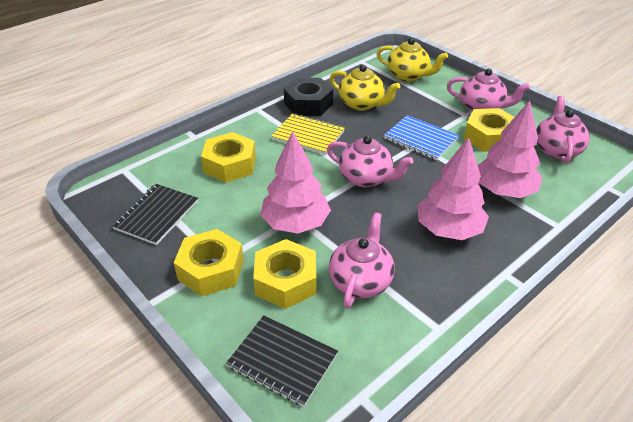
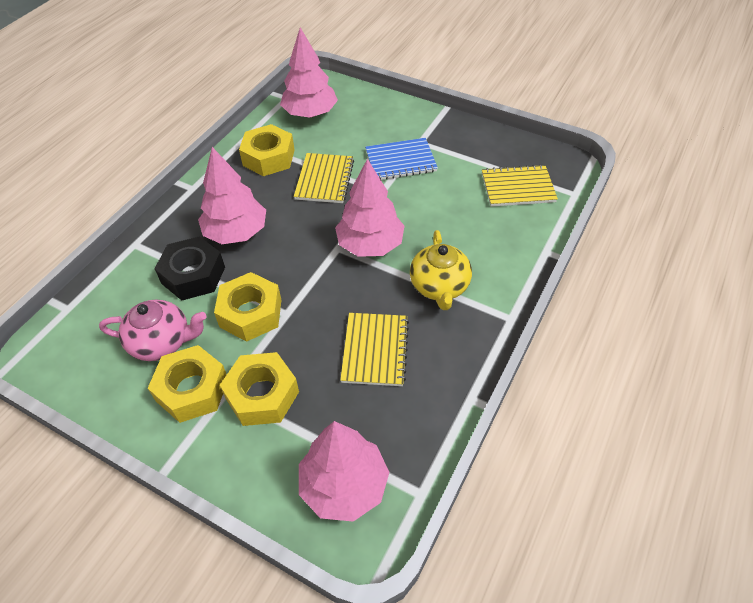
black notebook: 2 -> 0
pink teapot: 4 -> 1
pink tree: 3 -> 4
yellow notebook: 1 -> 3
yellow teapot: 2 -> 1

